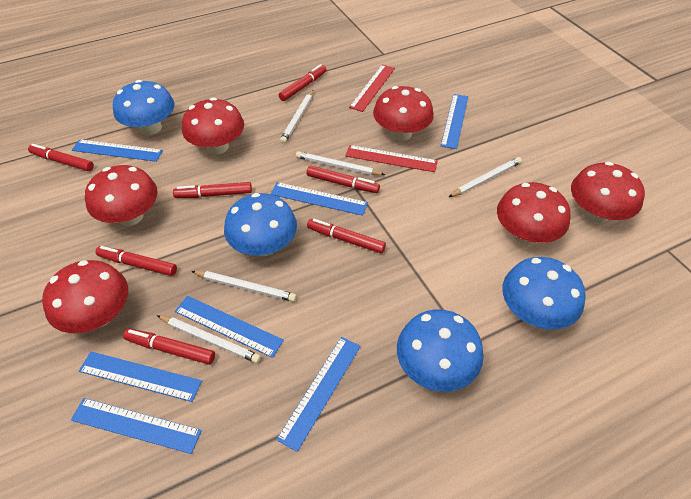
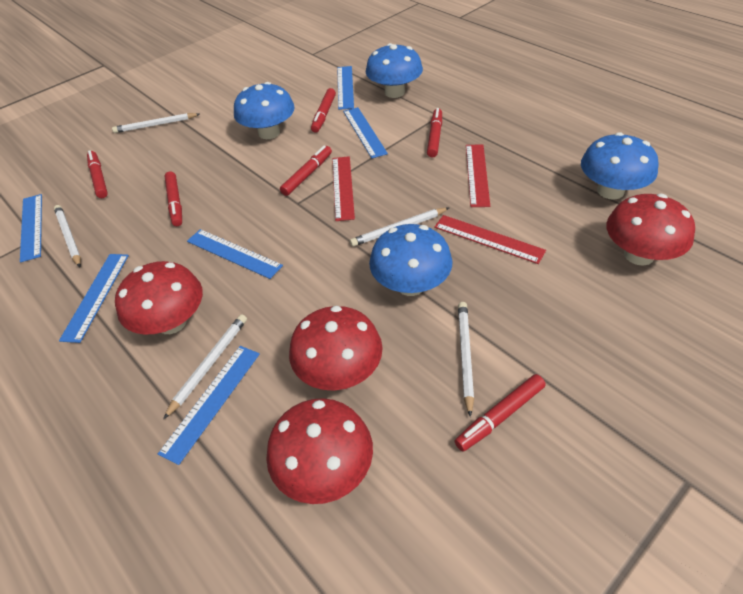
blue ruler: 7 -> 6
red marker: 7 -> 6
red mushroom: 6 -> 4
red ruler: 2 -> 3

